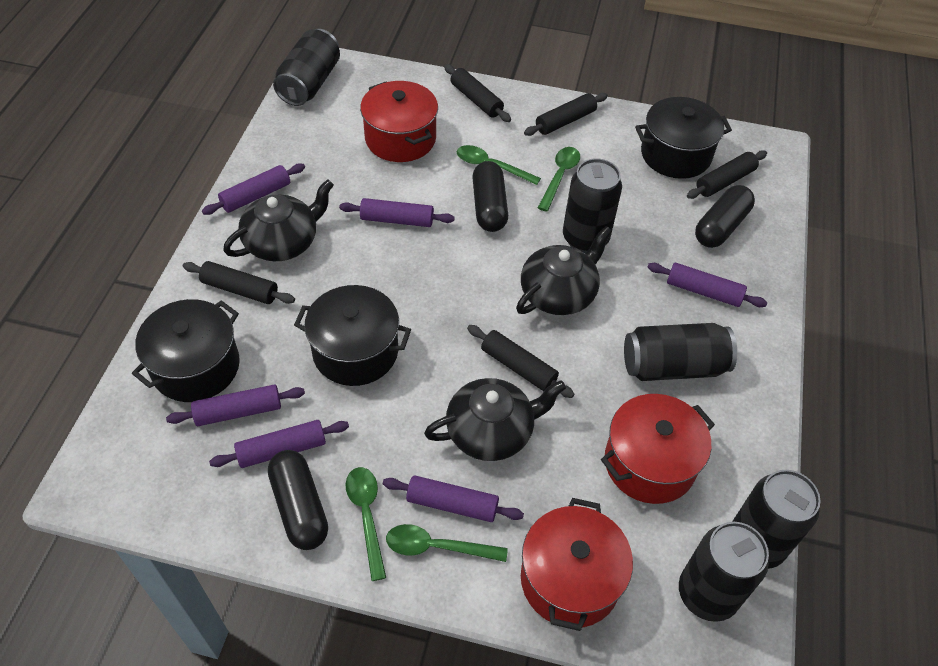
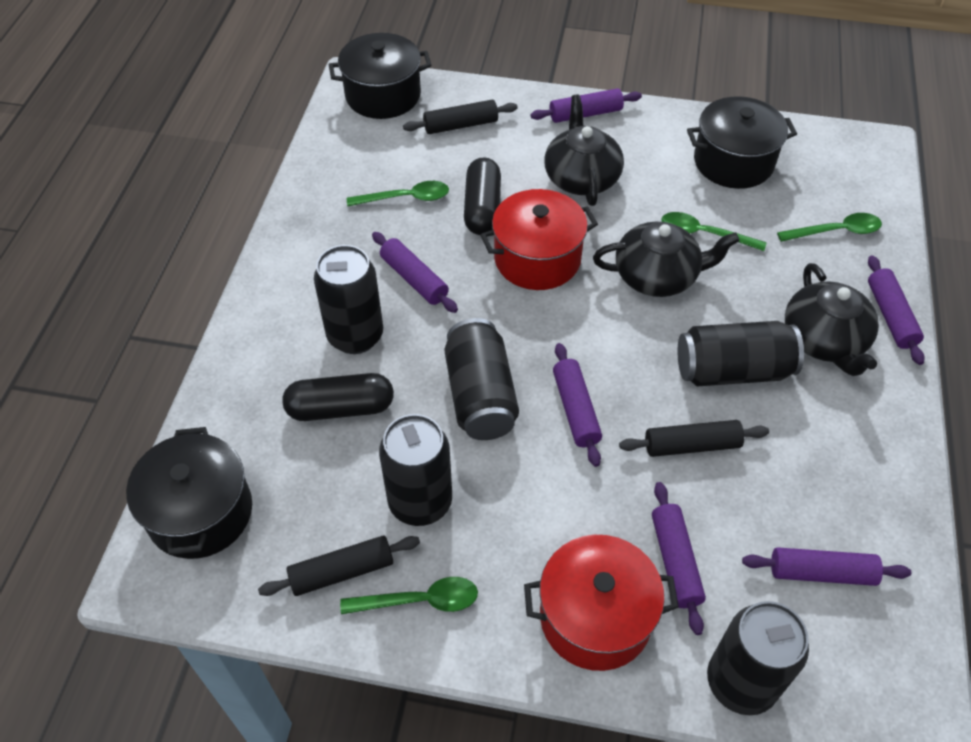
black capsule: 3 -> 2
black rolling pin: 5 -> 3
red pot: 3 -> 2

